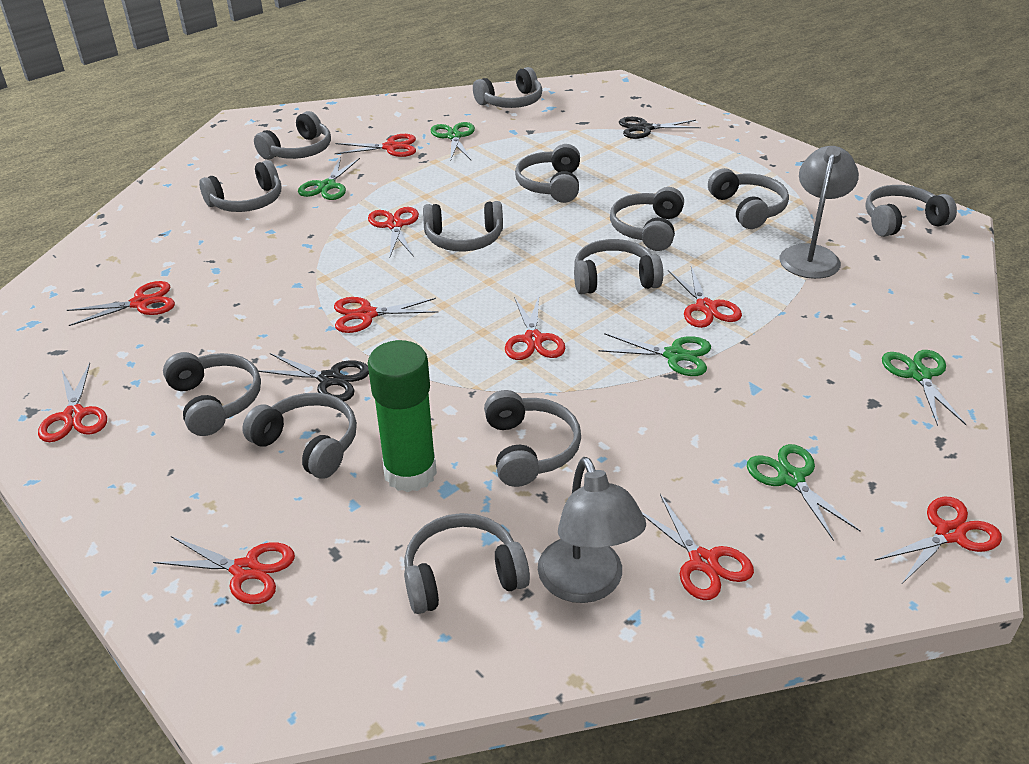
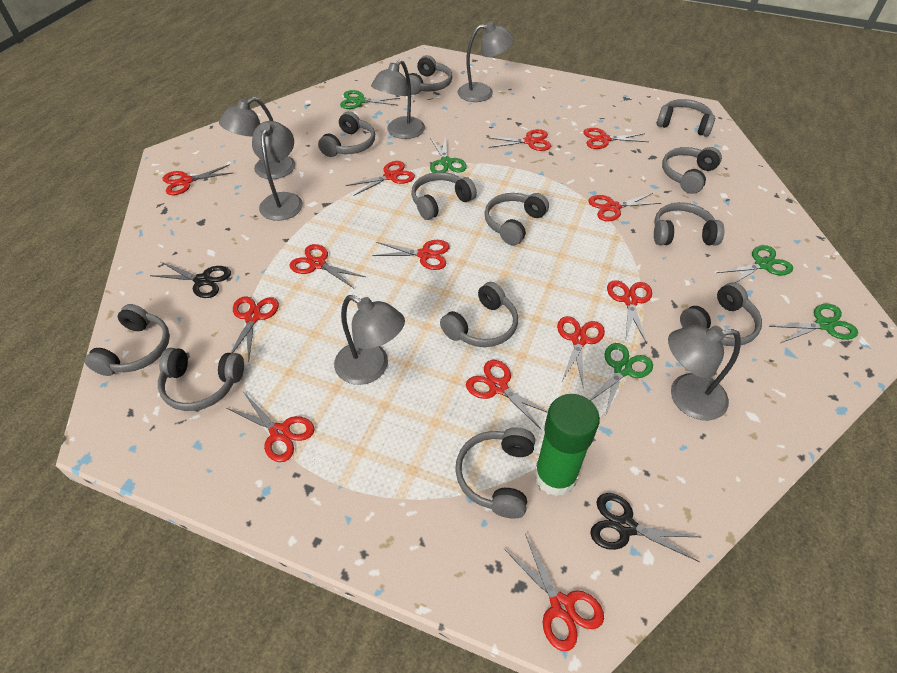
grey headphones: 13 -> 12
grey lamp: 2 -> 6
red scissors: 10 -> 13

